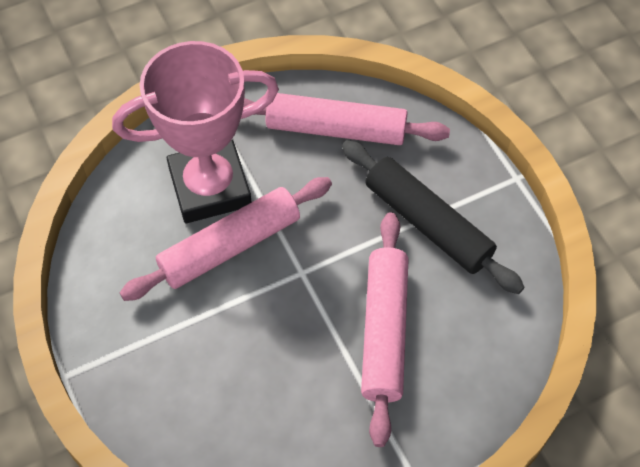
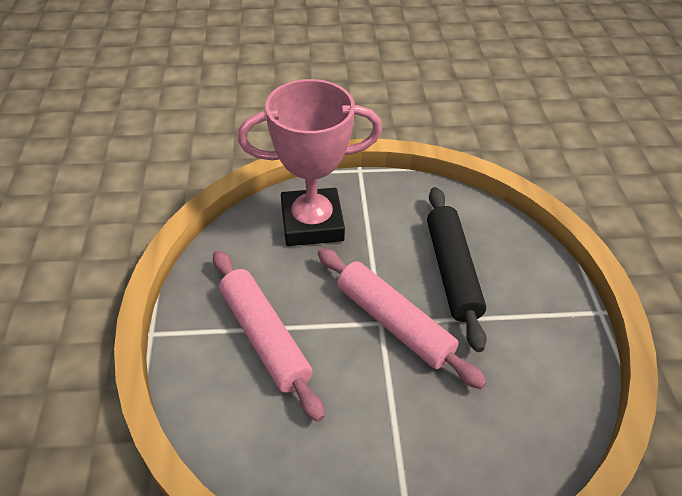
pink rolling pin: 3 -> 2

